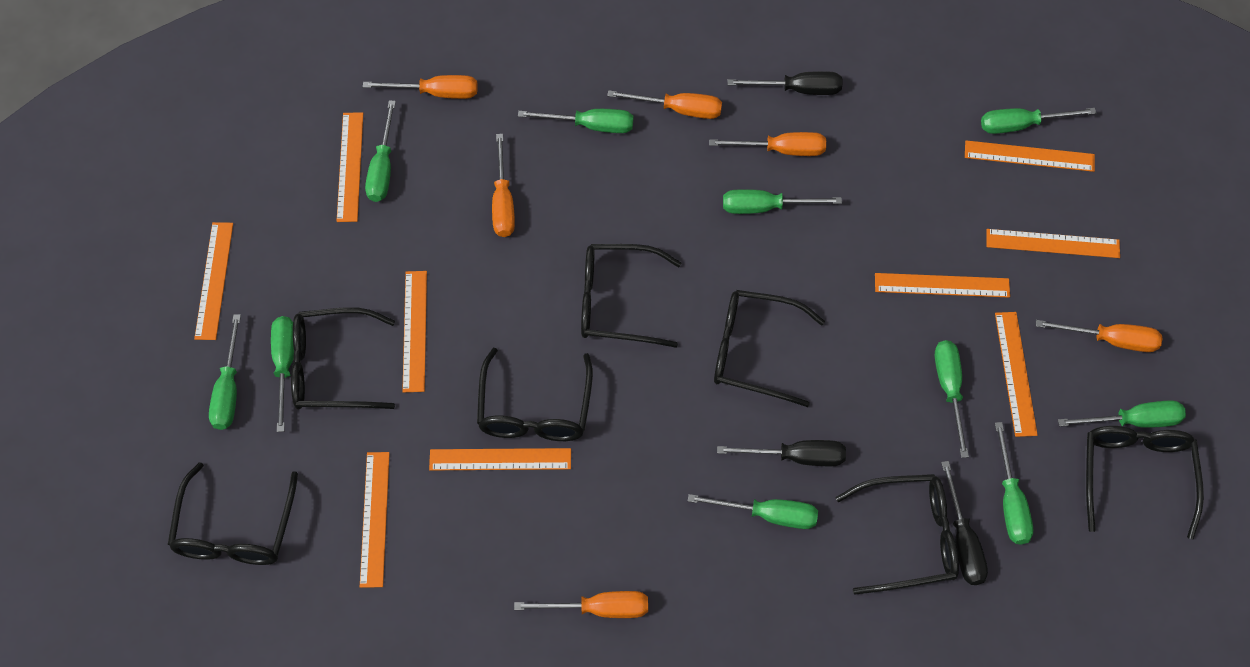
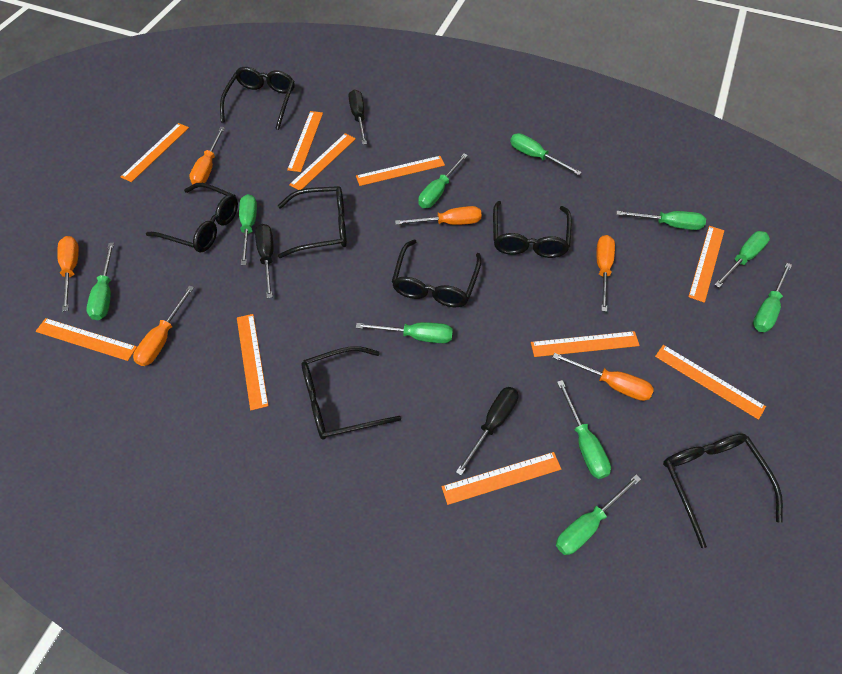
orange ruler: 9 -> 10

